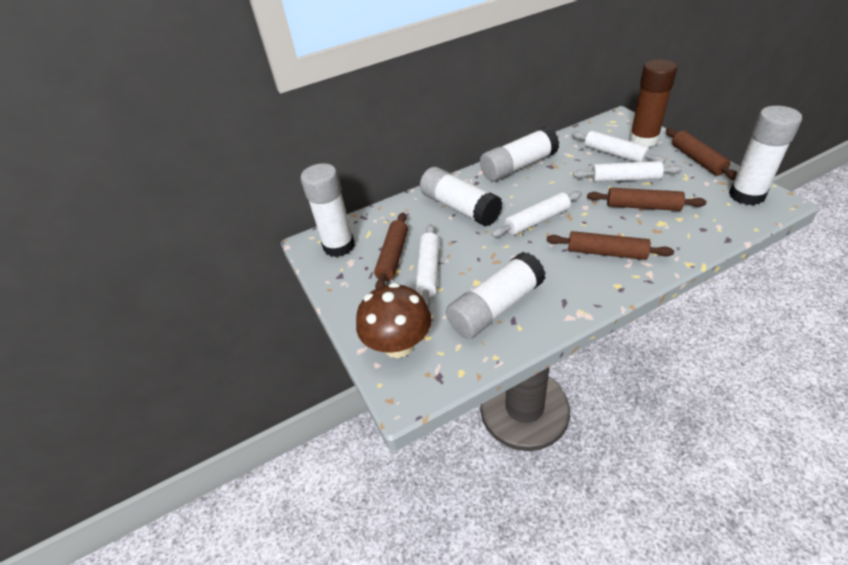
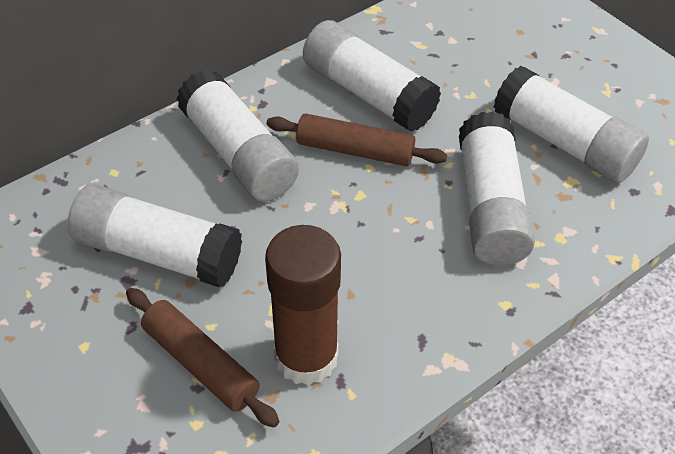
brown mushroom: 1 -> 0
brown rolling pin: 4 -> 2
white rolling pin: 4 -> 0

